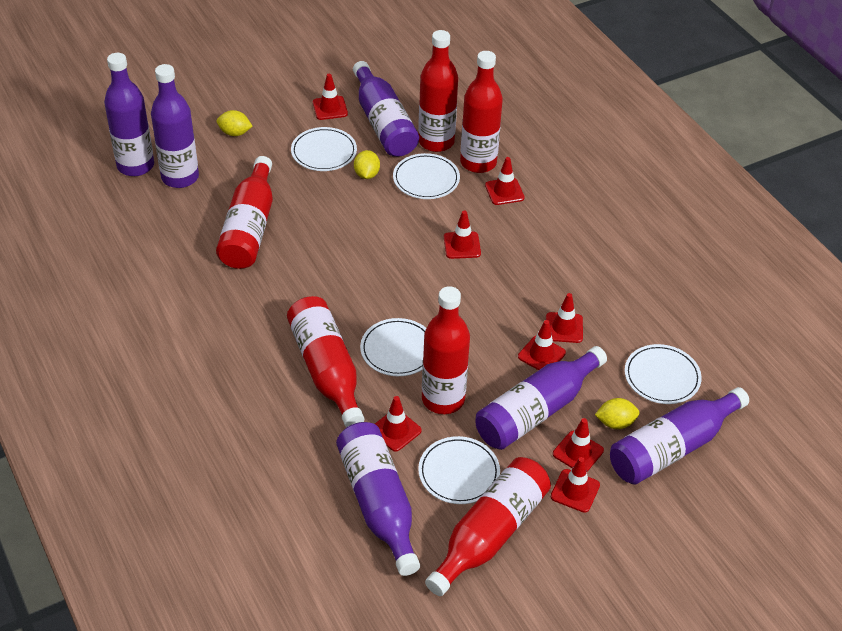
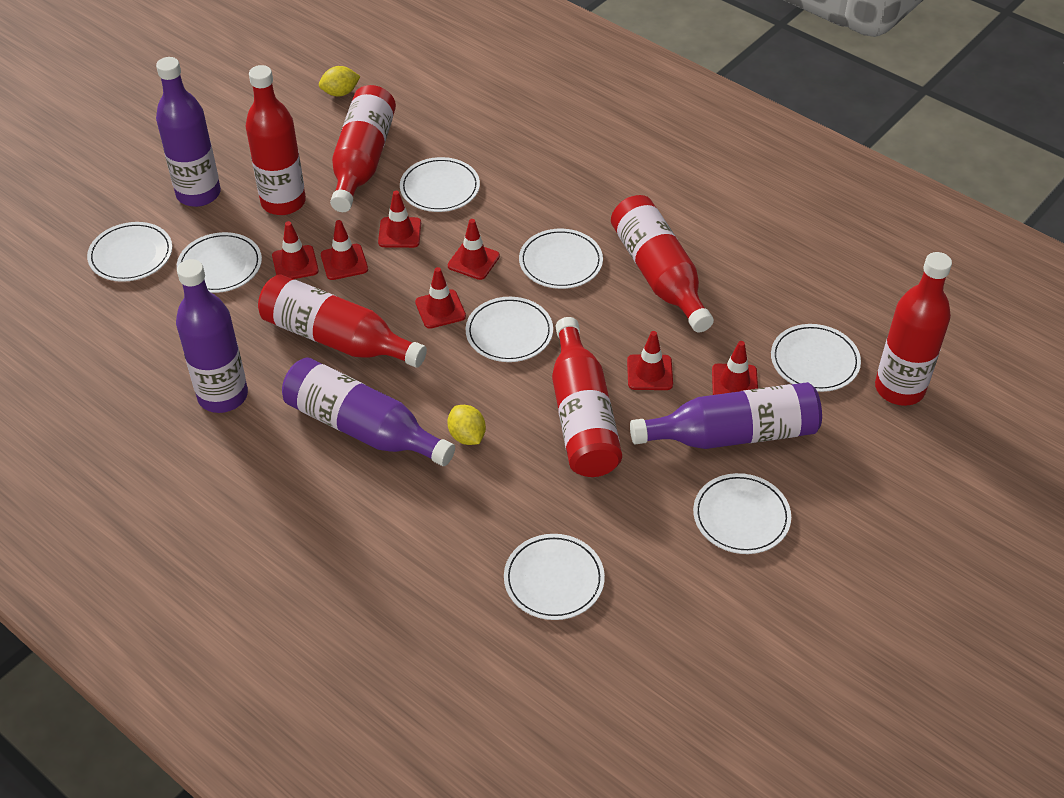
purple bottle: 6 -> 4
red traffic cone: 8 -> 7
white plate: 5 -> 8
yellow lemon: 3 -> 2

